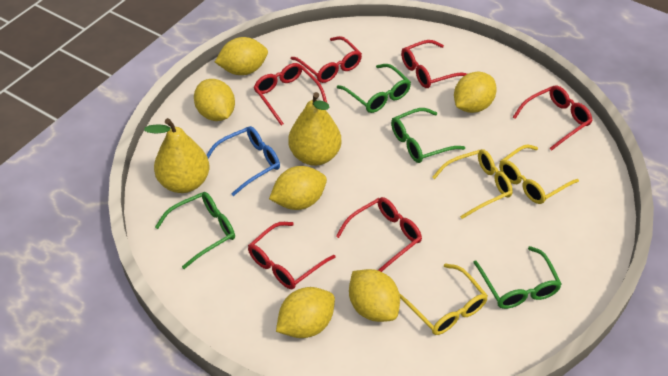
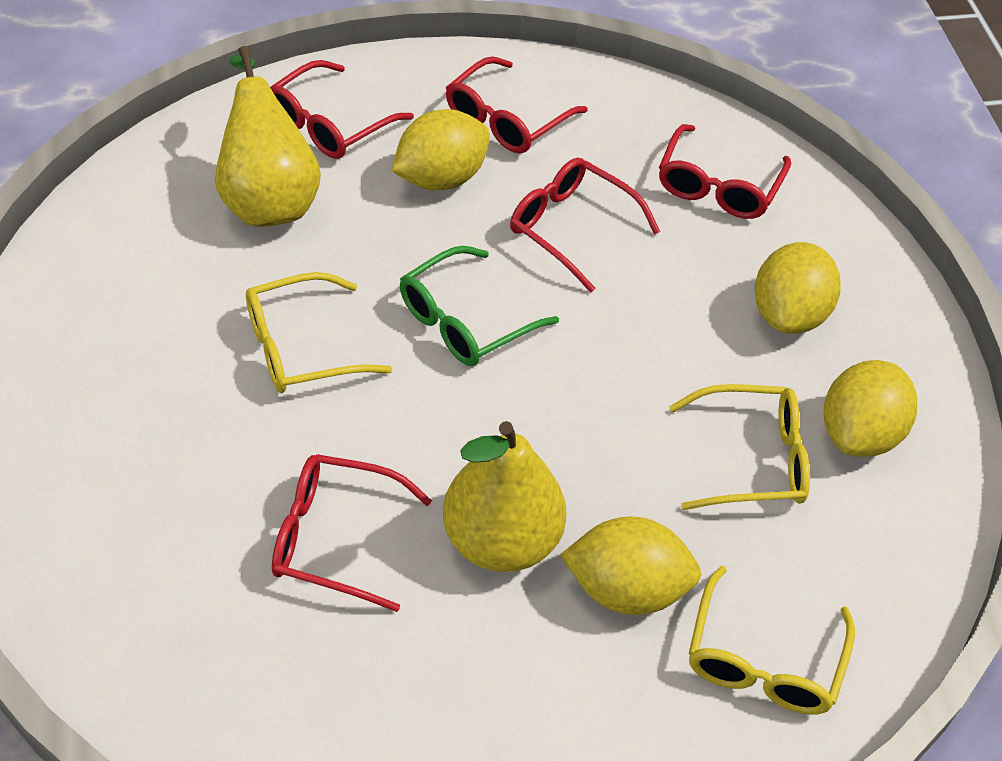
blue glasses: 1 -> 0
green glasses: 4 -> 1
red glasses: 6 -> 5
yellow lemon: 6 -> 4

